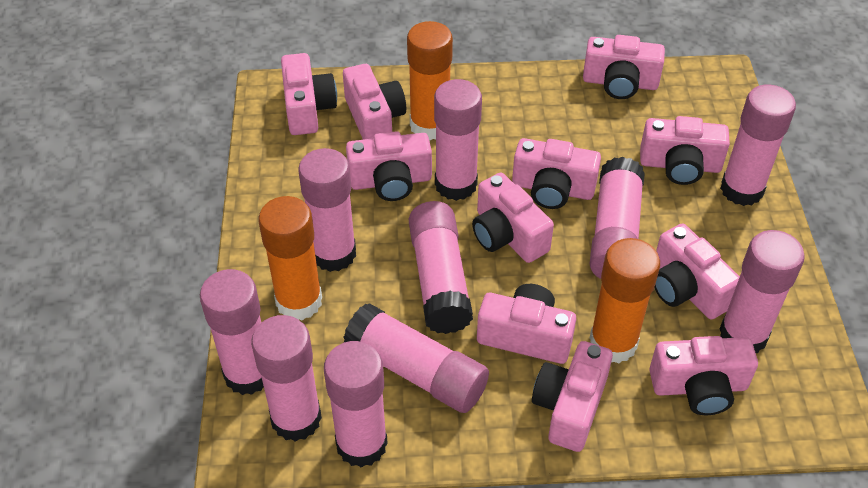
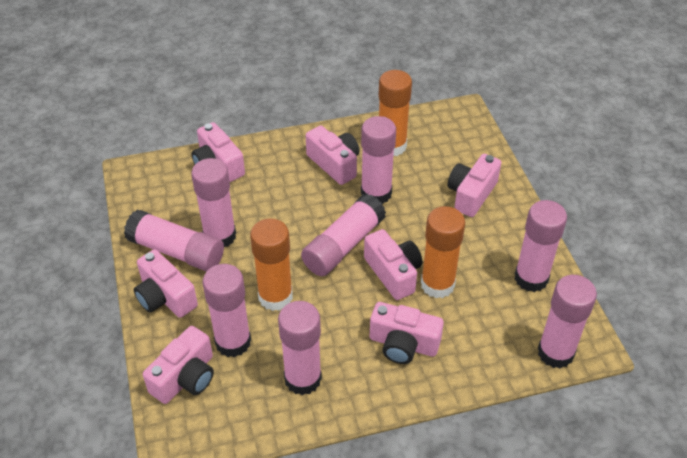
pink camera: 11 -> 7
pink glue stick: 10 -> 8

